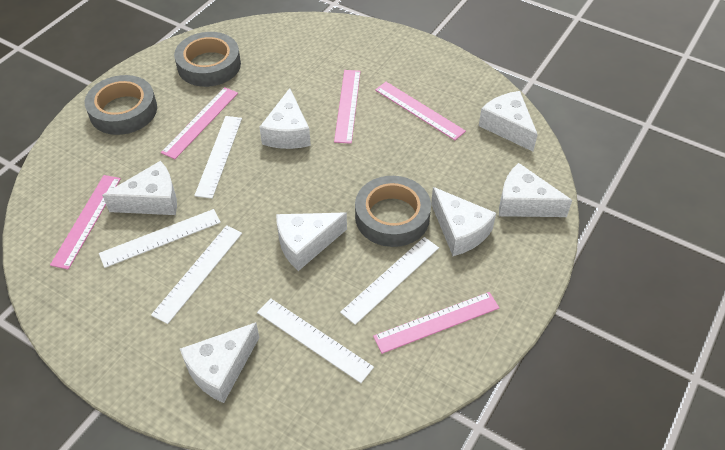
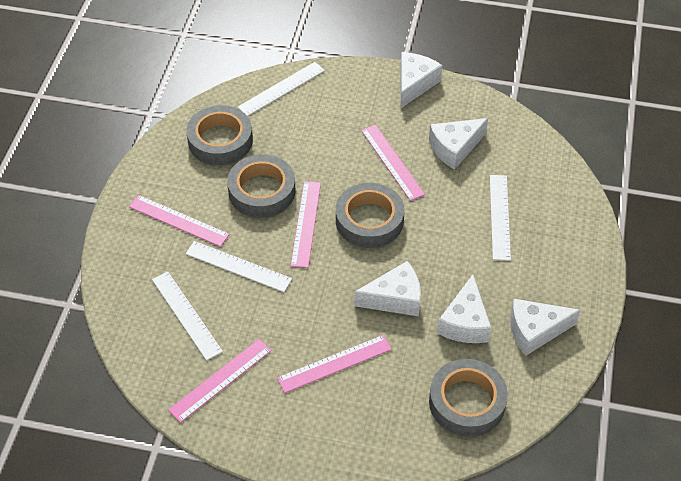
grey tape: 3 -> 4
white cheese: 7 -> 5
white ruler: 5 -> 4

